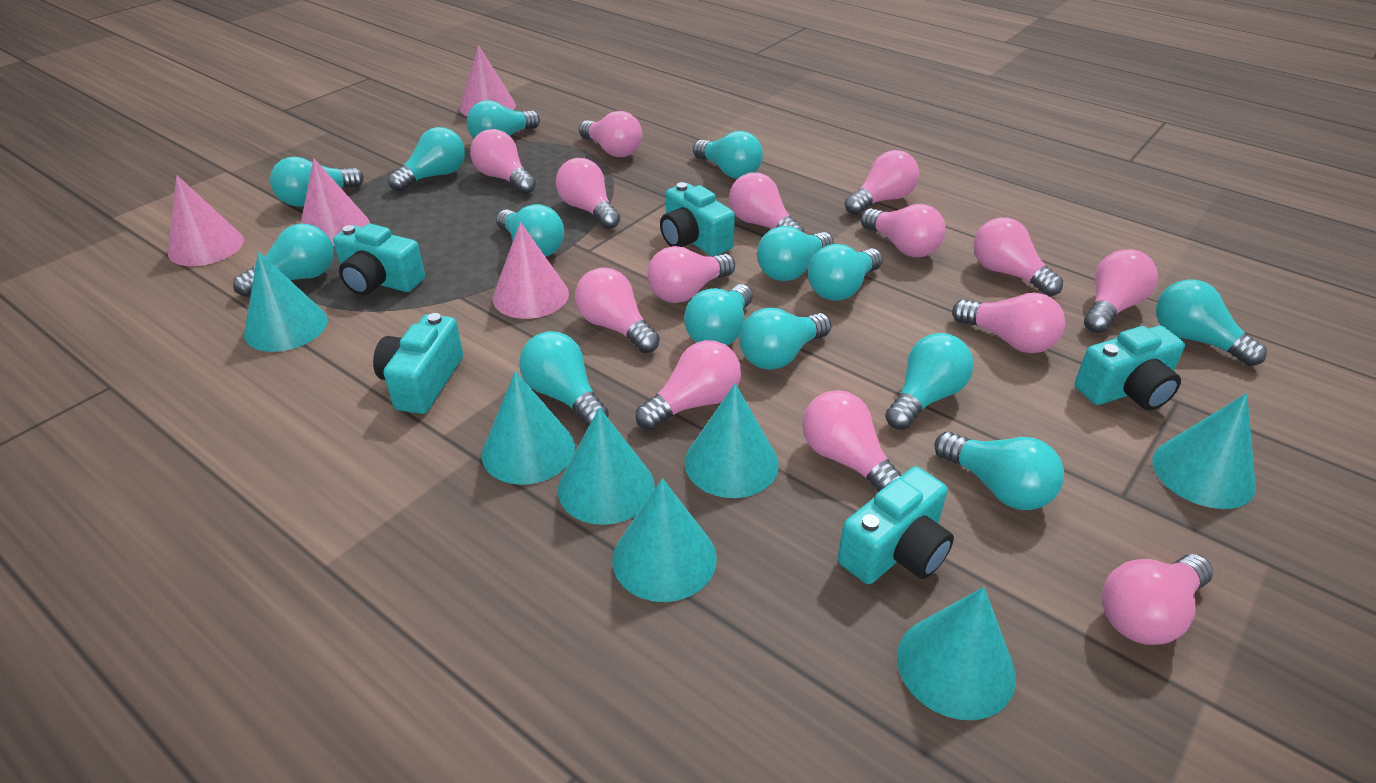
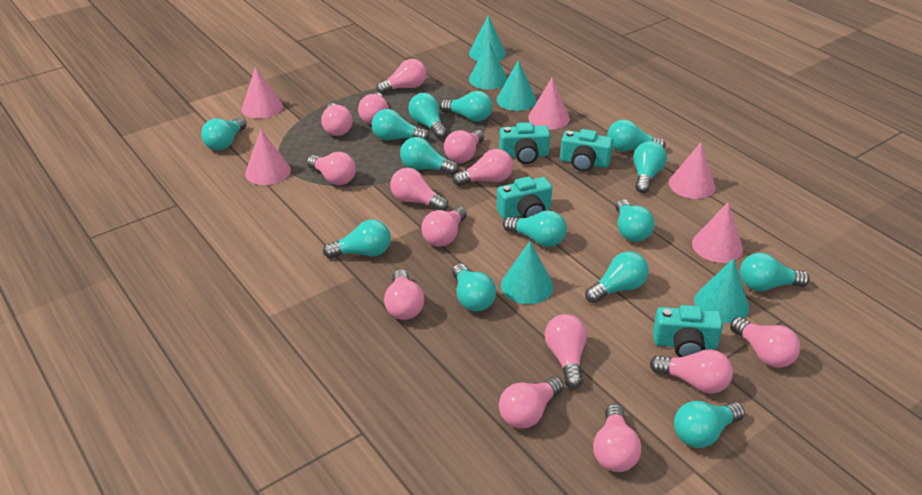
pink cone: 4 -> 5
turquoise camera: 5 -> 4
turquoise cone: 7 -> 5

